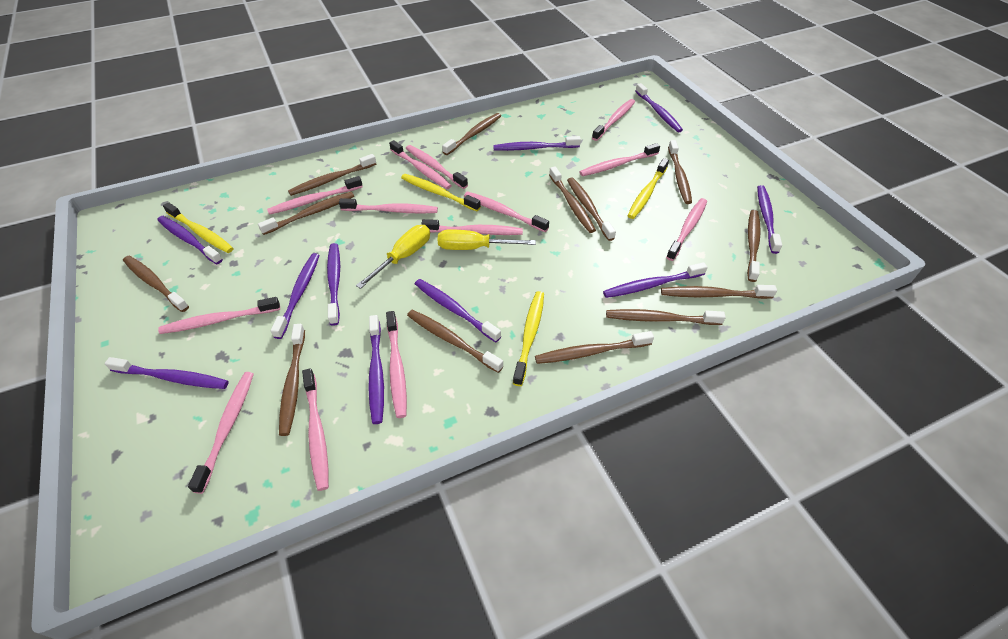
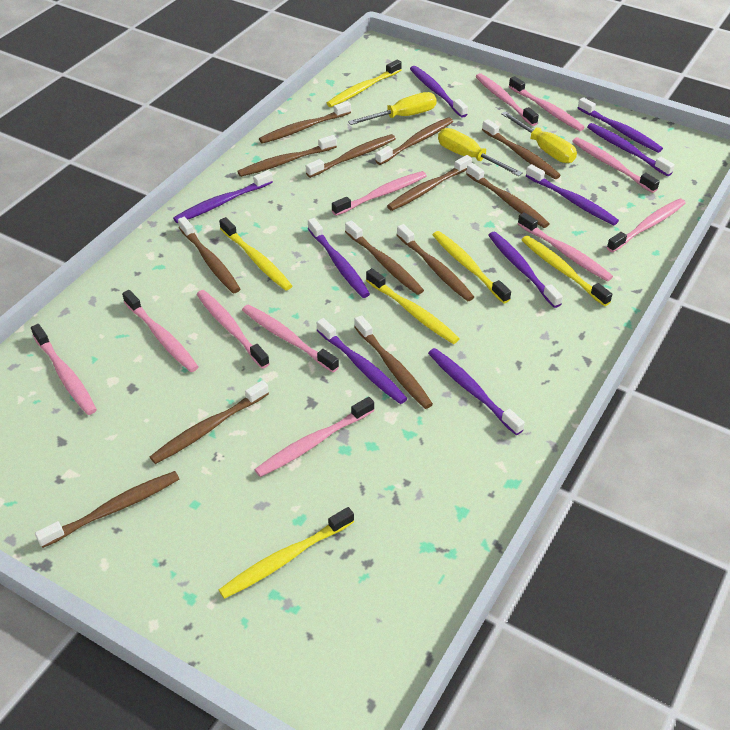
pink toothbrush: 13 -> 11
purple toothbrush: 10 -> 9
yellow screwdriver: 2 -> 3
yellow toothbrush: 4 -> 6

